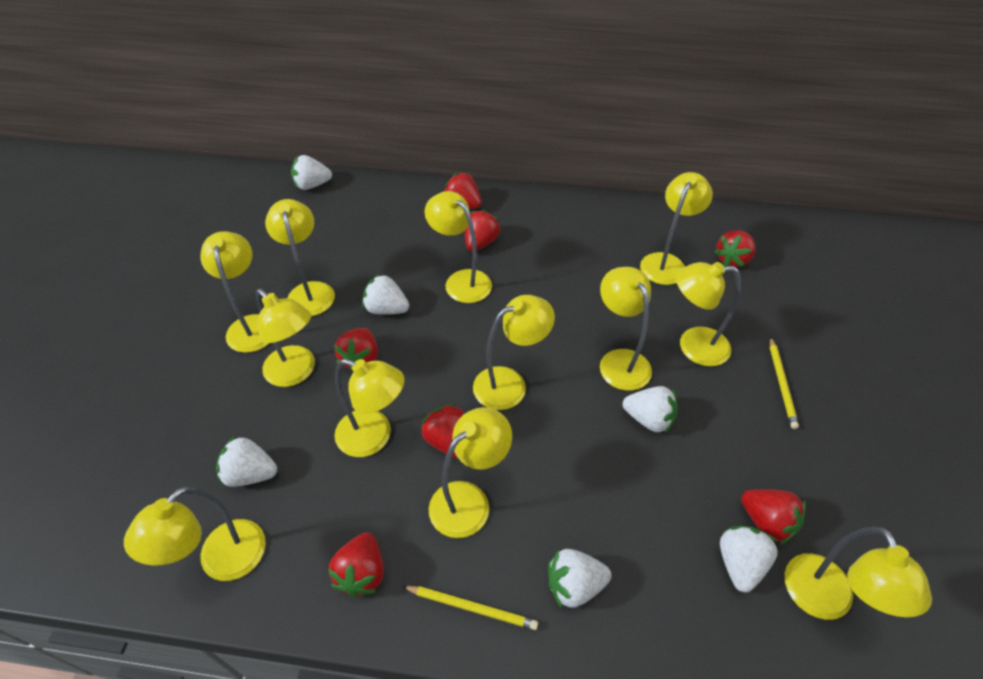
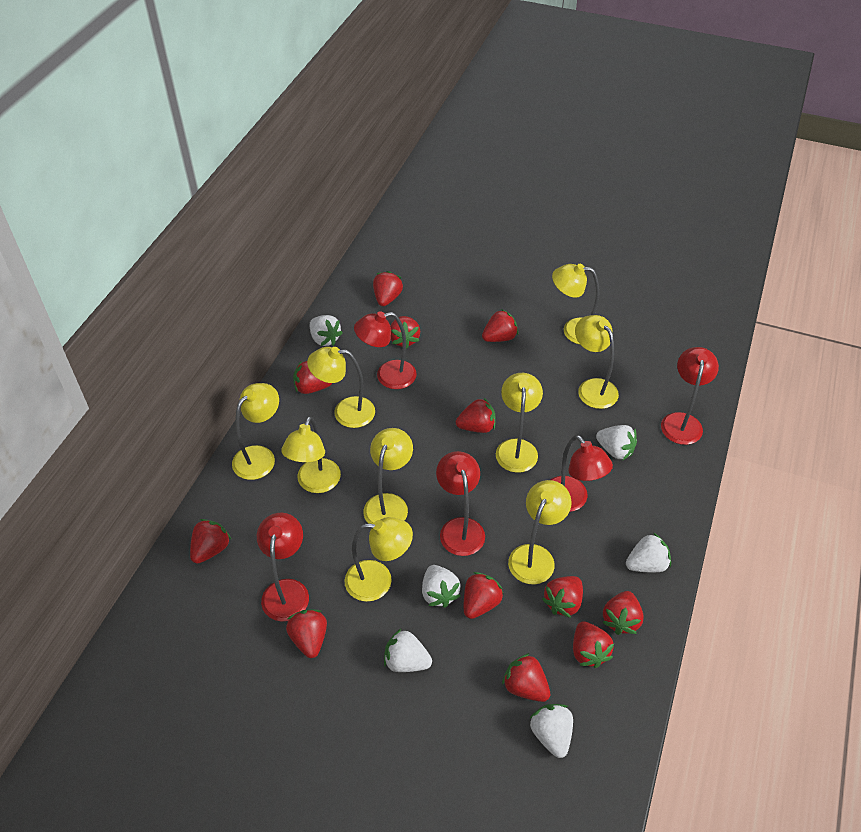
red lamp: 0 -> 5
red strawberry: 7 -> 12
yellow lamp: 12 -> 9
yellow pencil: 2 -> 0

